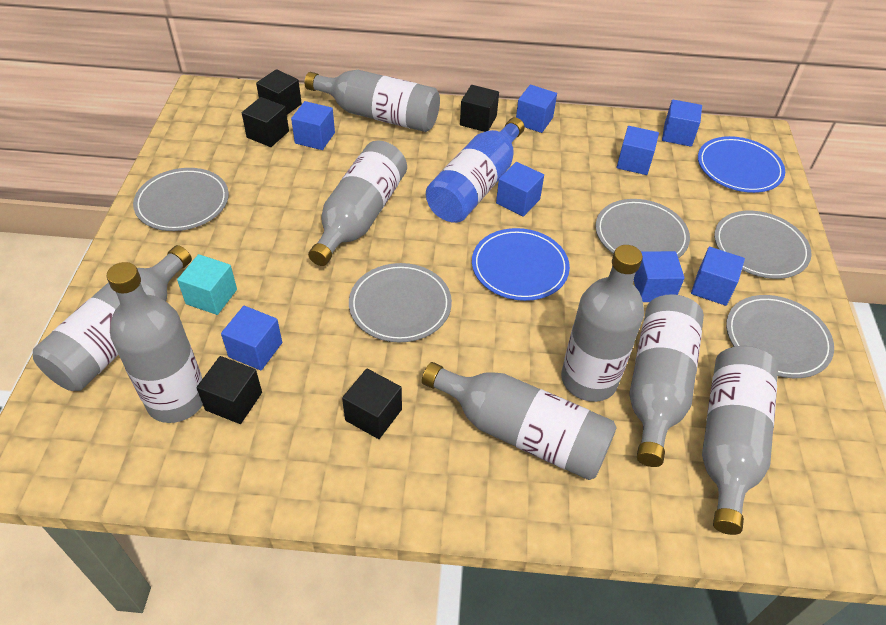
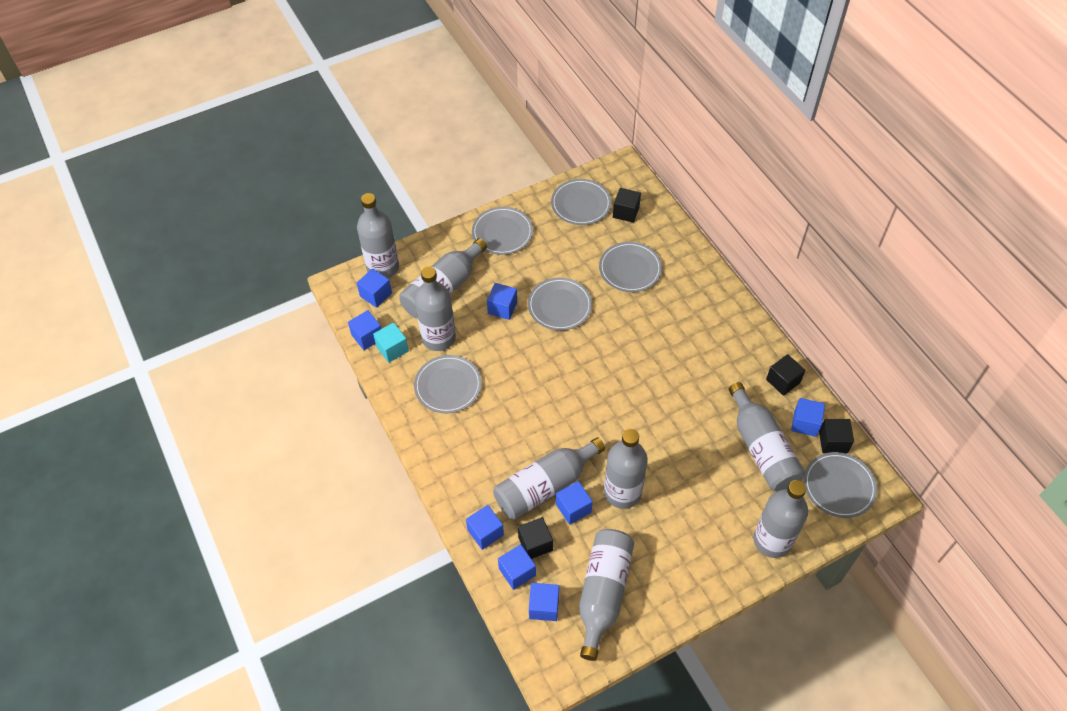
black cube: 5 -> 4
blue bottle: 1 -> 0
blue plate: 2 -> 0
grey plate: 5 -> 6

